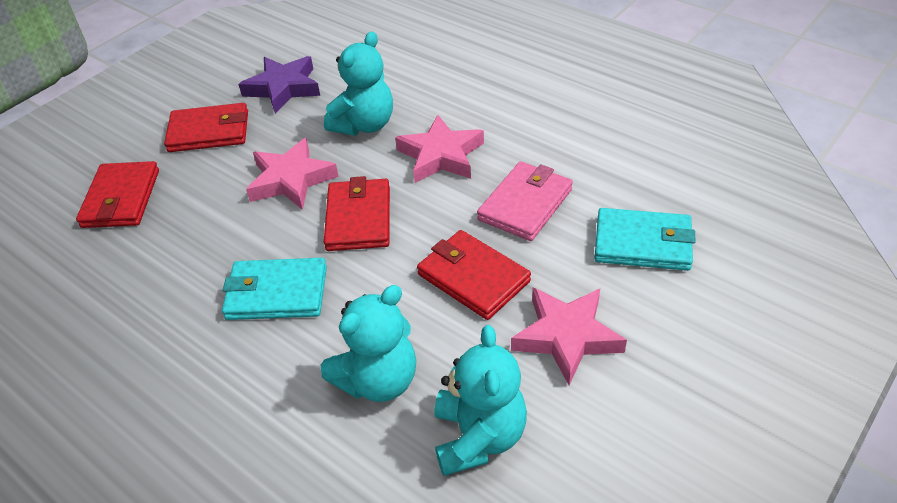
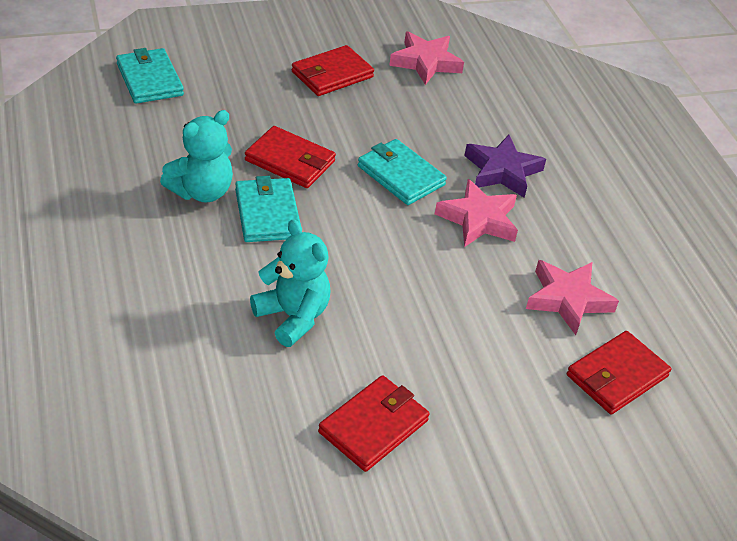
pink wallet: 1 -> 0
turquoise teddy bear: 3 -> 2
turquoise wallet: 2 -> 3

